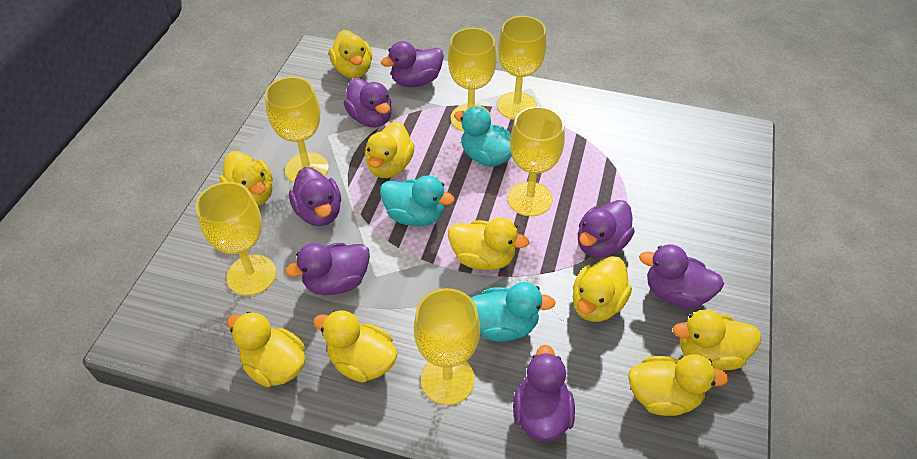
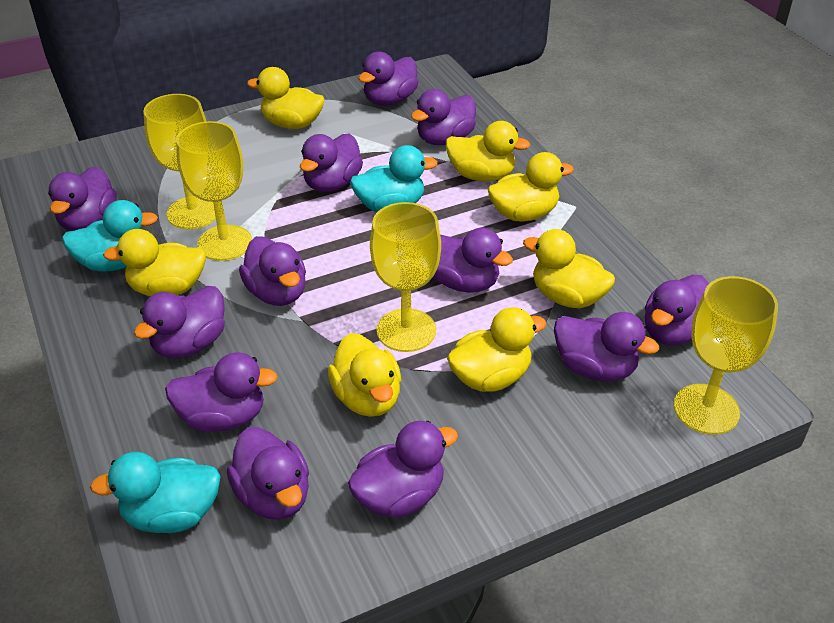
purple duck: 7 -> 12
yellow duck: 9 -> 7
yellow goblet: 6 -> 4

